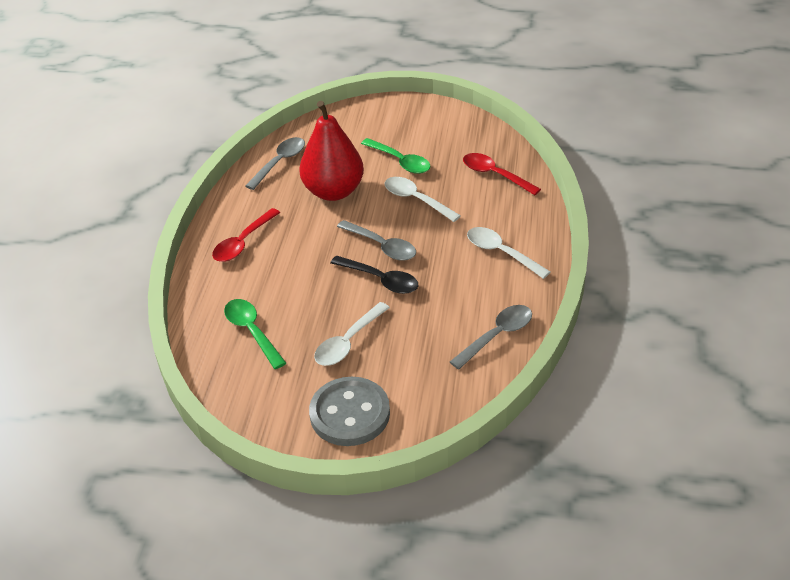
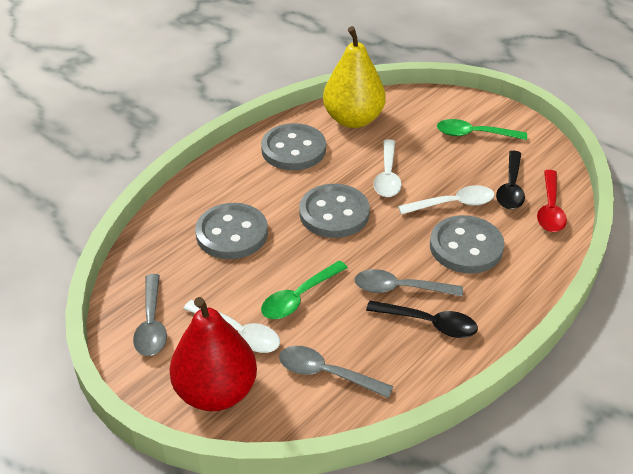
black spoon: 1 -> 2
grey button: 1 -> 4
red spoon: 2 -> 1
yellow pear: 0 -> 1

